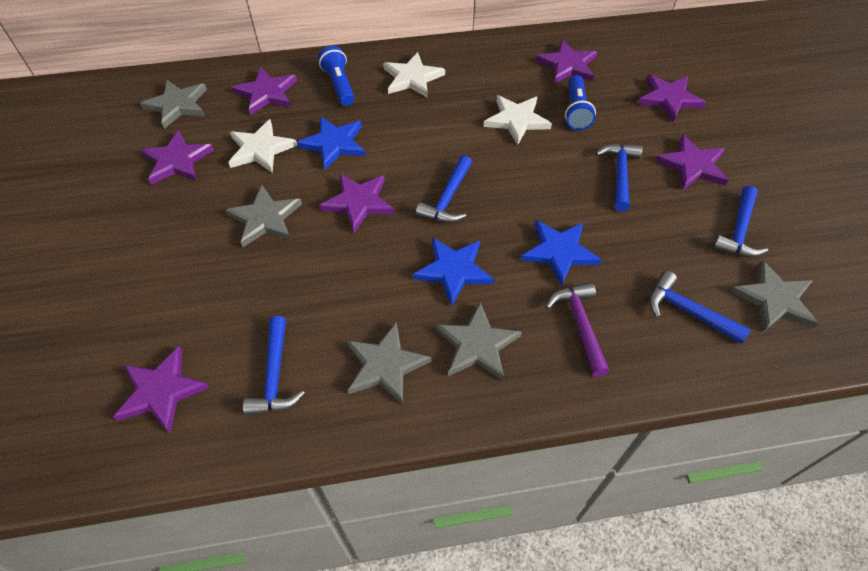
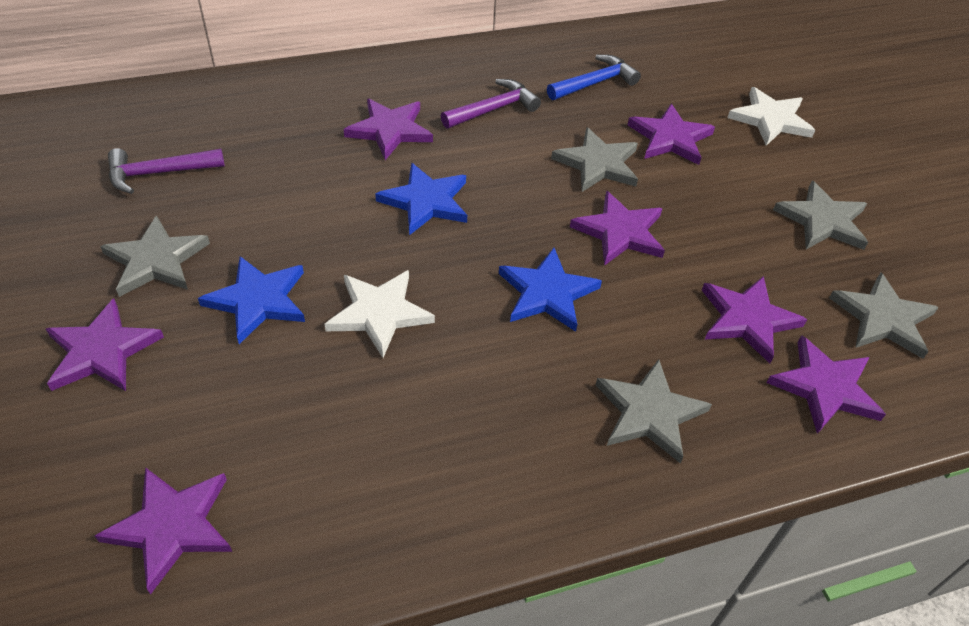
blue flashlight: 2 -> 0
blue hammer: 5 -> 1
purple hammer: 1 -> 2
white star: 3 -> 2

